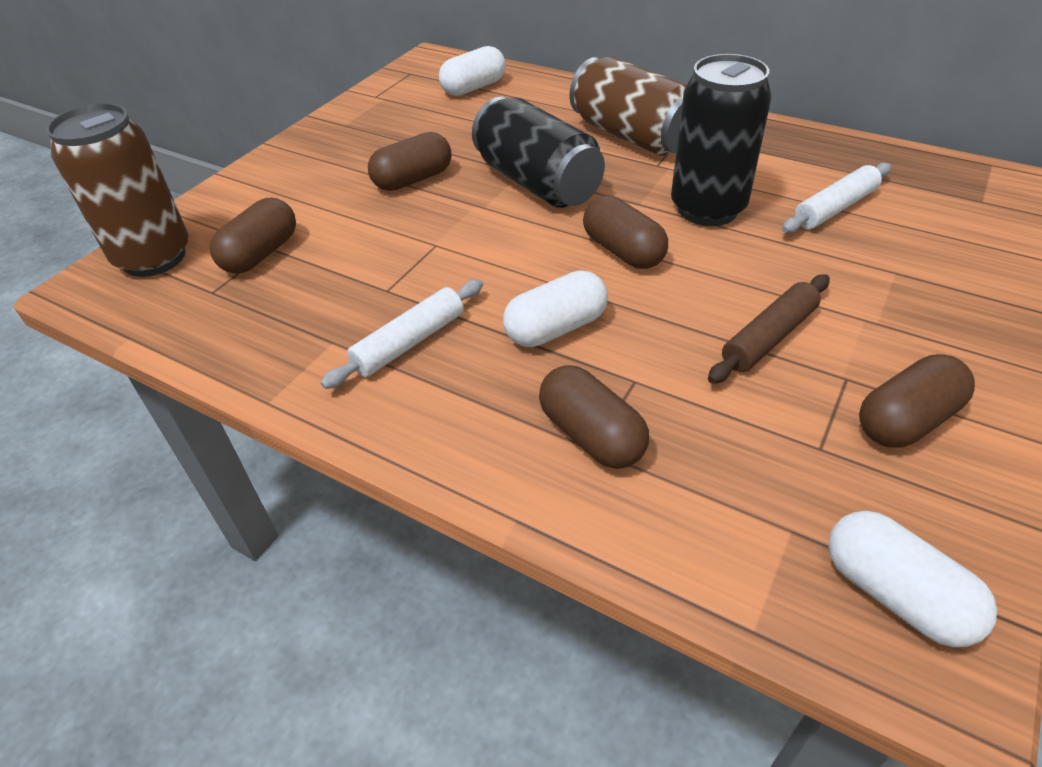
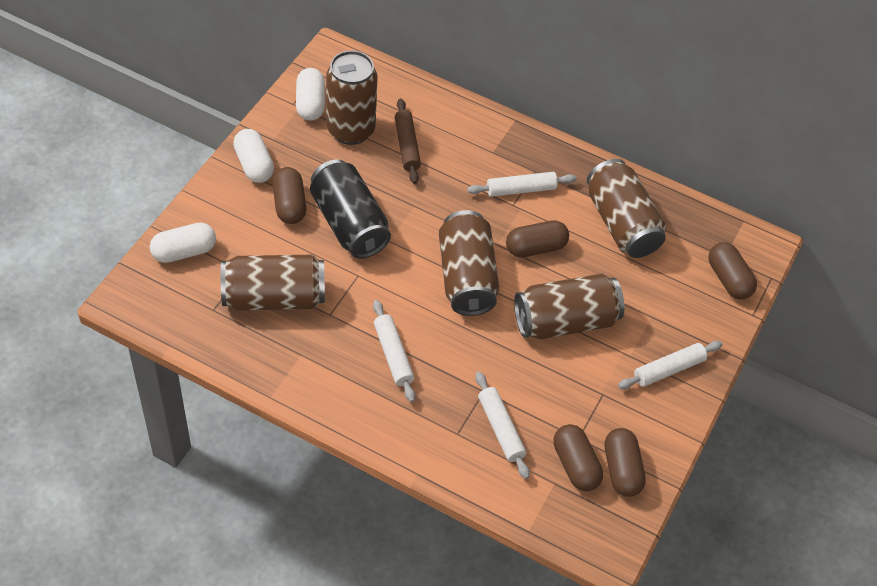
black can: 2 -> 1
brown can: 2 -> 5
white rolling pin: 2 -> 4

